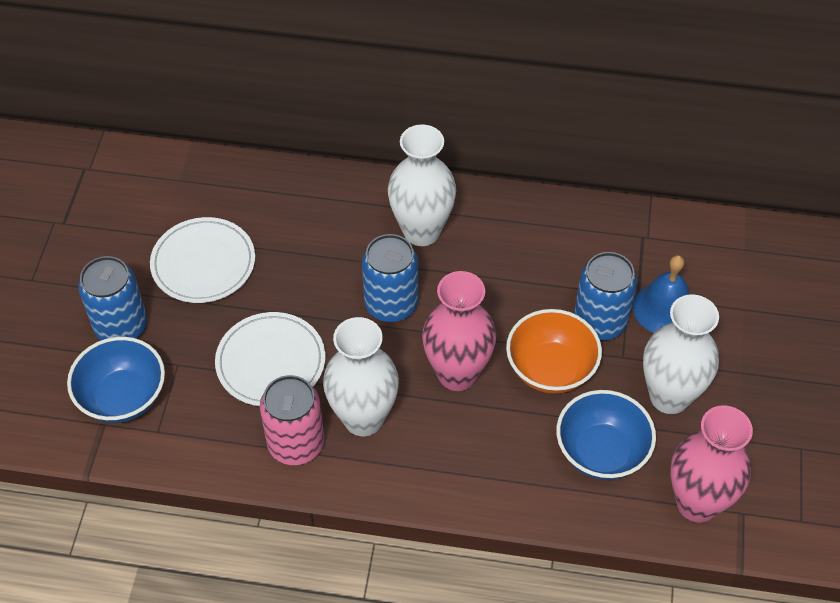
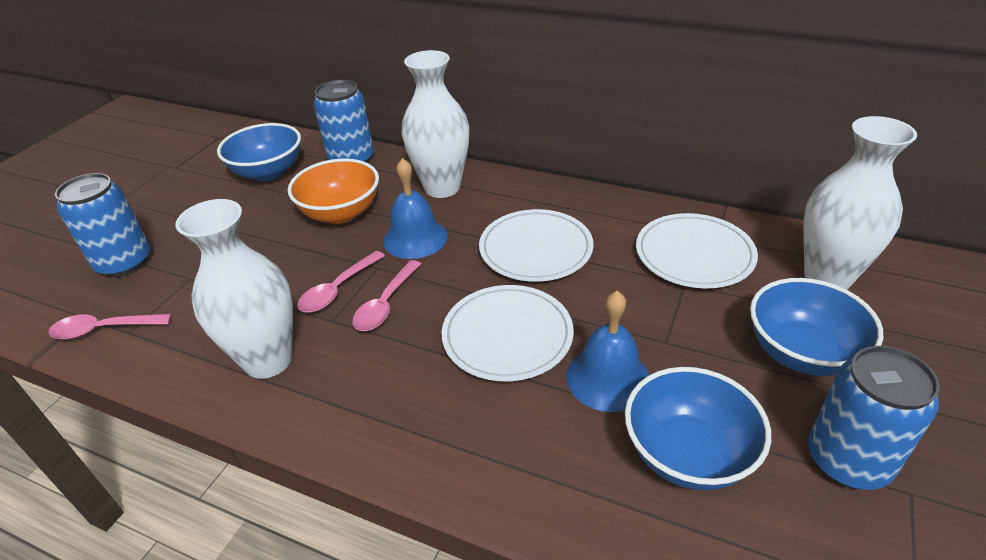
blue bell: 1 -> 2
blue bowl: 2 -> 3
pink can: 1 -> 0
pink spoon: 0 -> 3
pink vase: 2 -> 0
white plate: 2 -> 3

